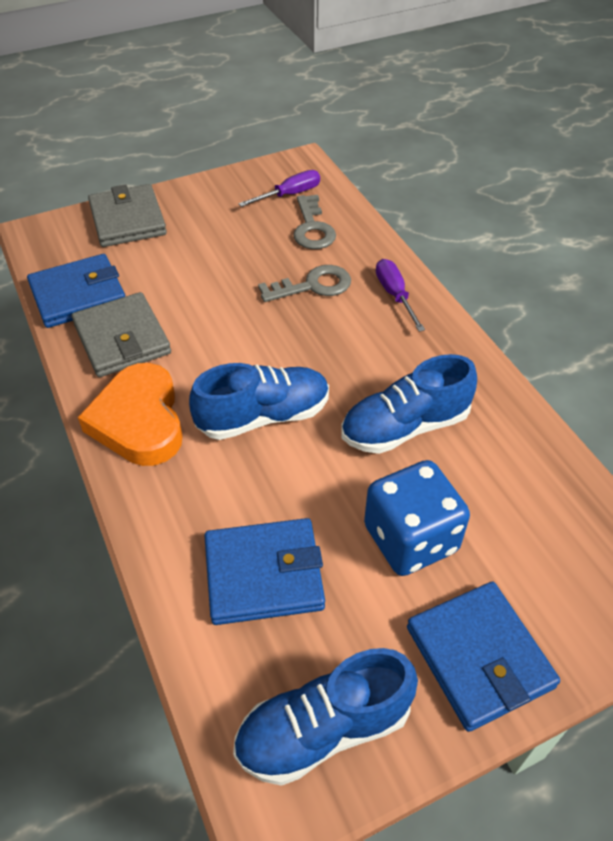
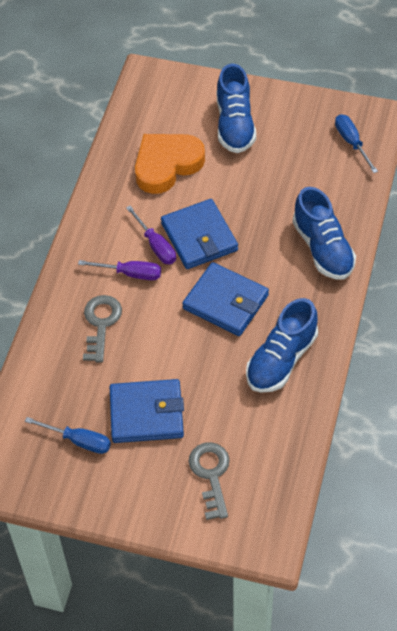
blue dice: 1 -> 0
blue screwdriver: 0 -> 2
grey wallet: 2 -> 0

